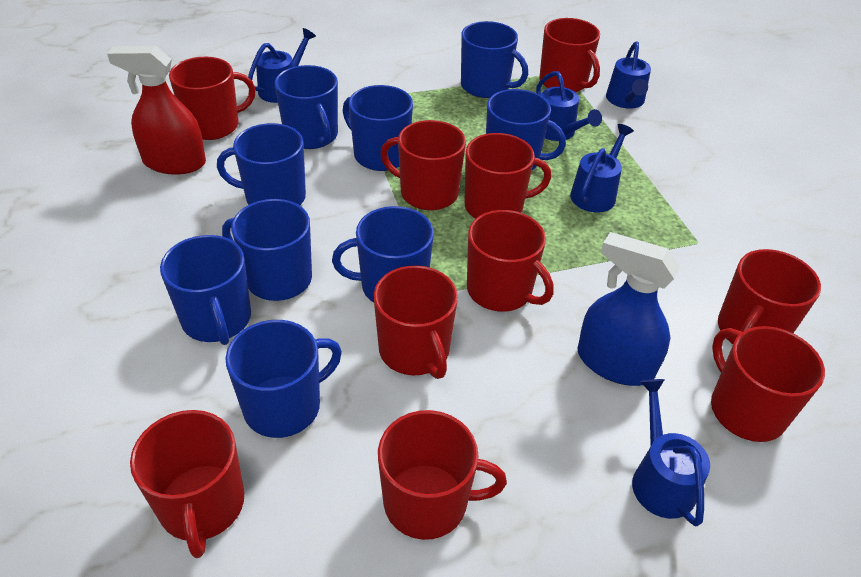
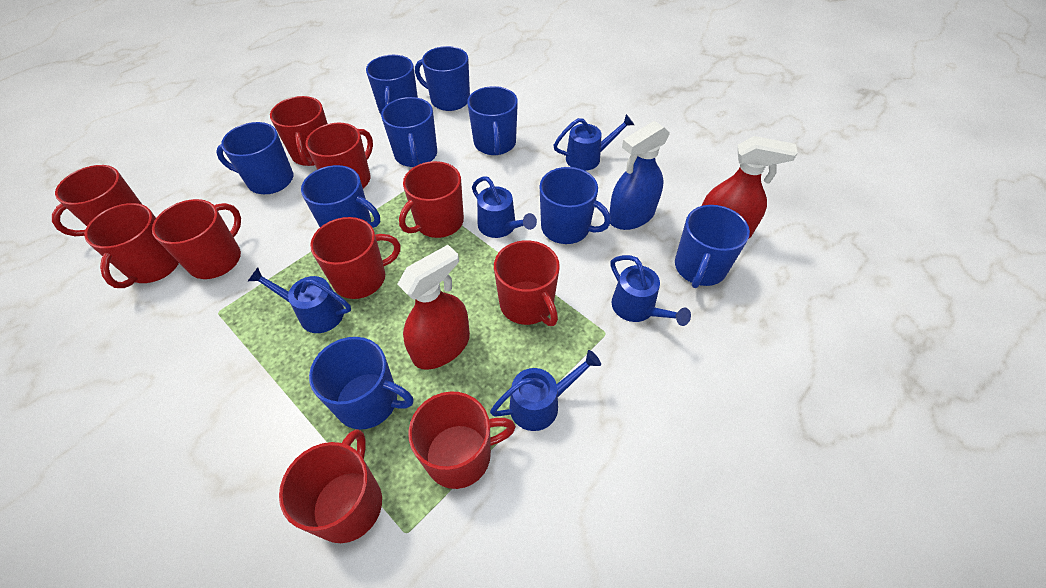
red spray bottle: 1 -> 2

